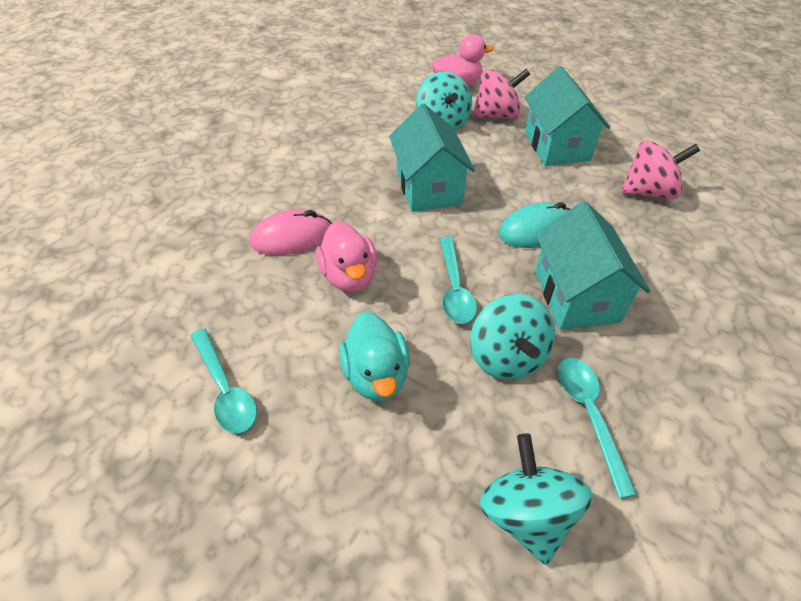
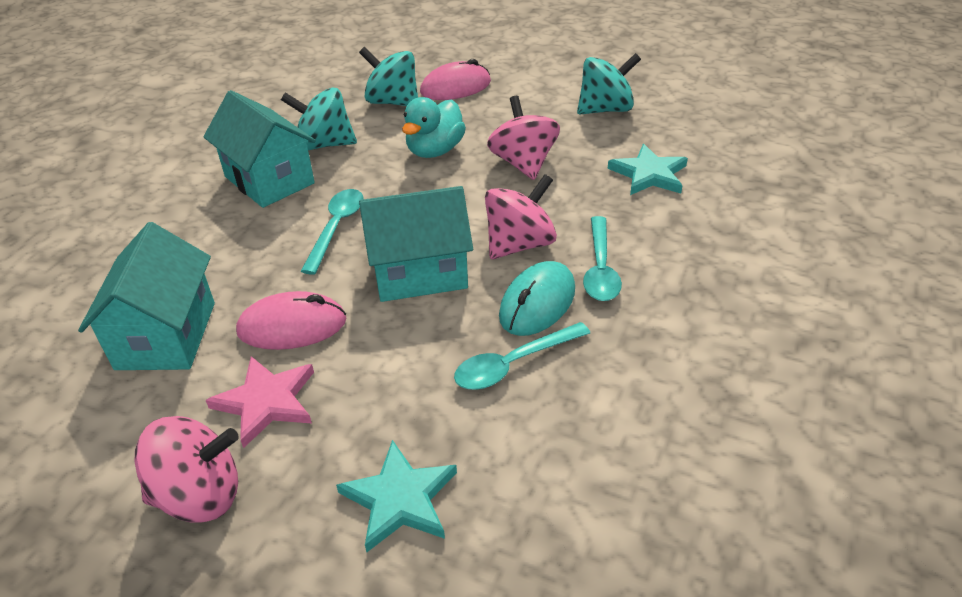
pink duck: 2 -> 0
pink mouse: 1 -> 2
pink spinning top: 2 -> 3
pink star: 0 -> 1
turquoise star: 0 -> 2

